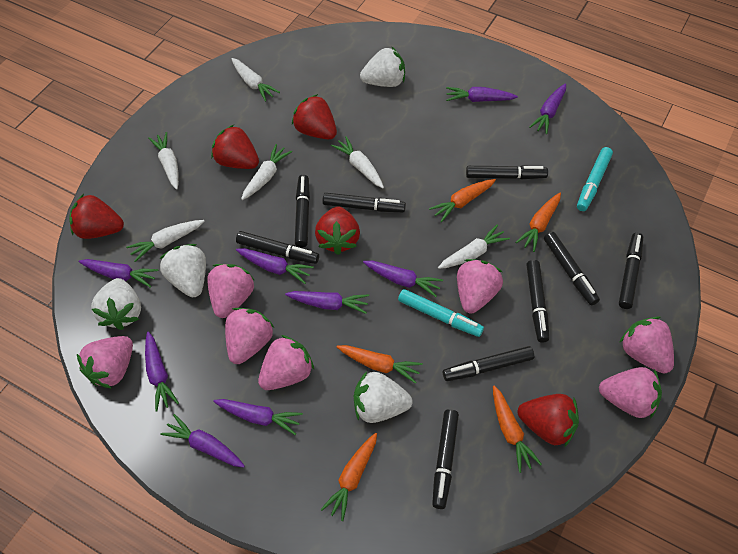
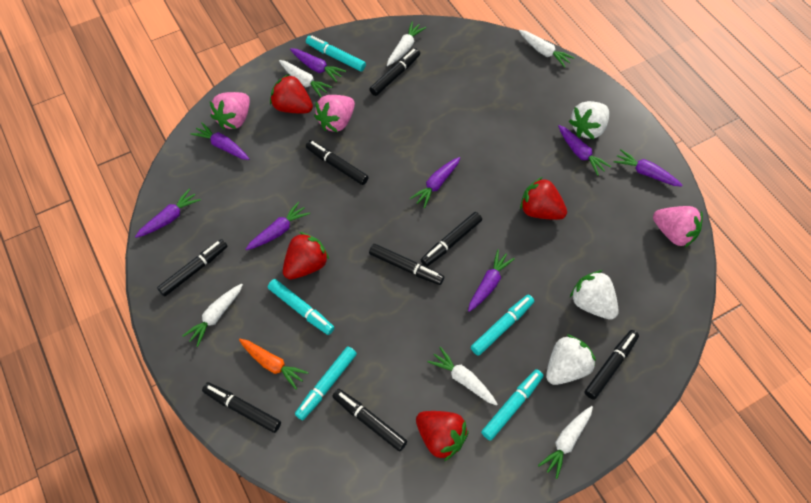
black marker: 9 -> 8
orange carrot: 5 -> 1
pink strawberry: 7 -> 3
purple carrot: 9 -> 8
red strawberry: 5 -> 4
turquoise marker: 2 -> 5
white strawberry: 4 -> 3

